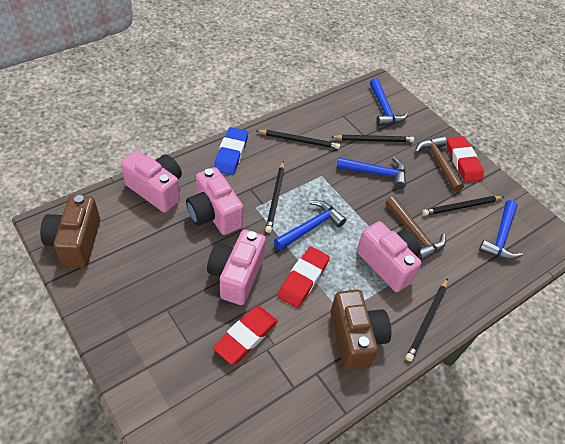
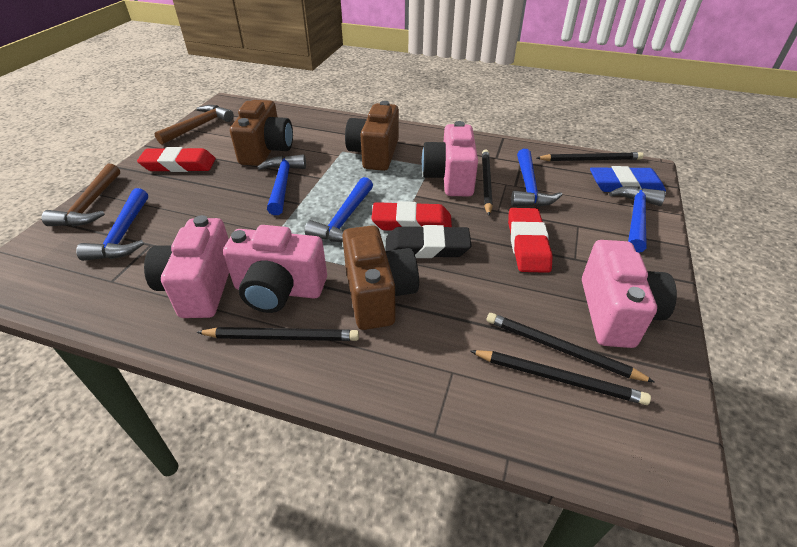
black eraser: 0 -> 1
blue hammer: 4 -> 5
brown camera: 2 -> 3

